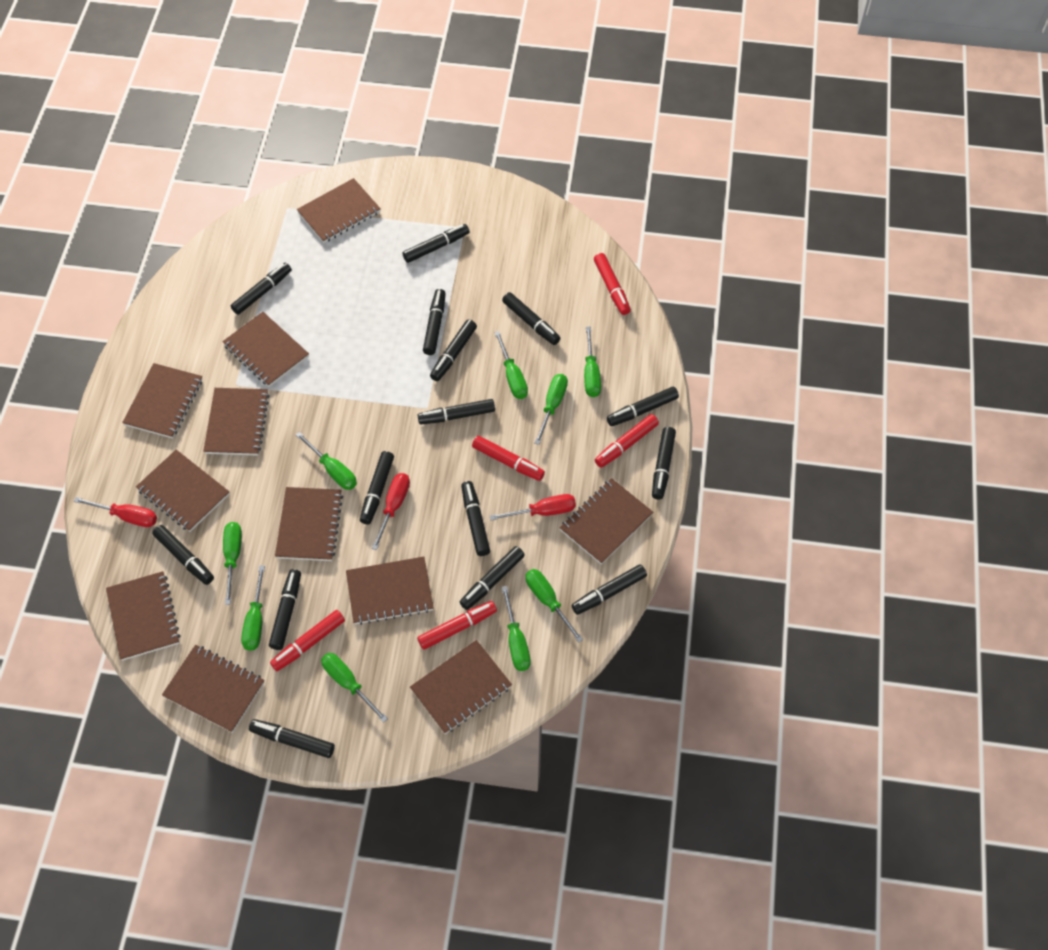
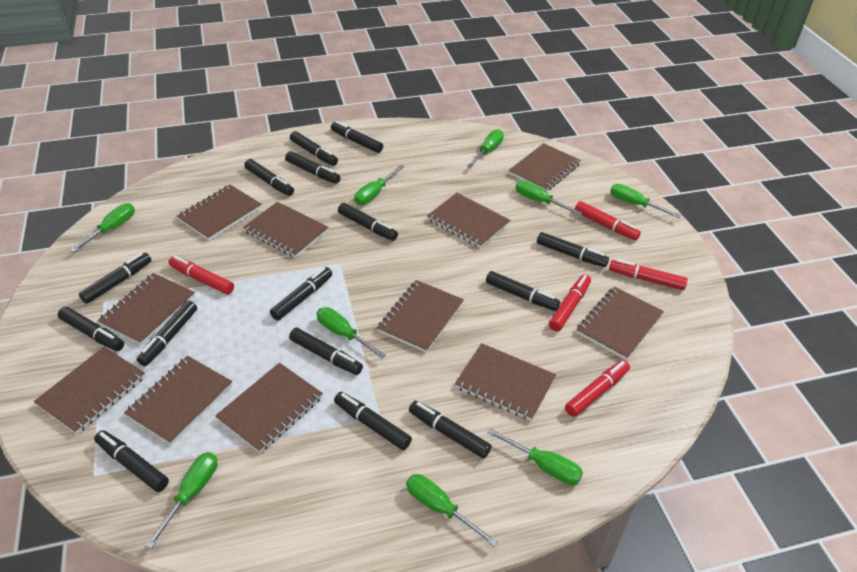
red screwdriver: 3 -> 0

